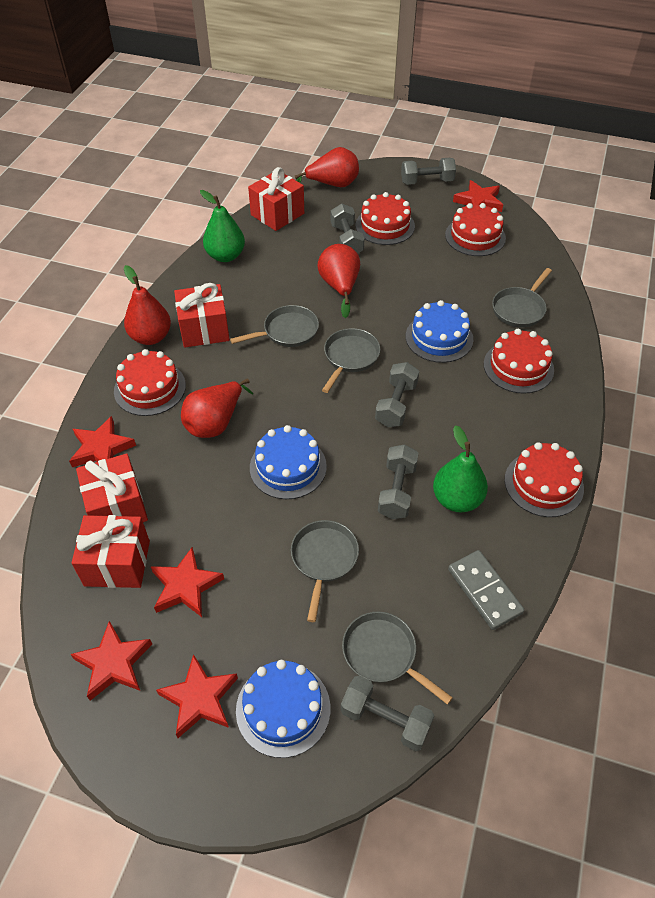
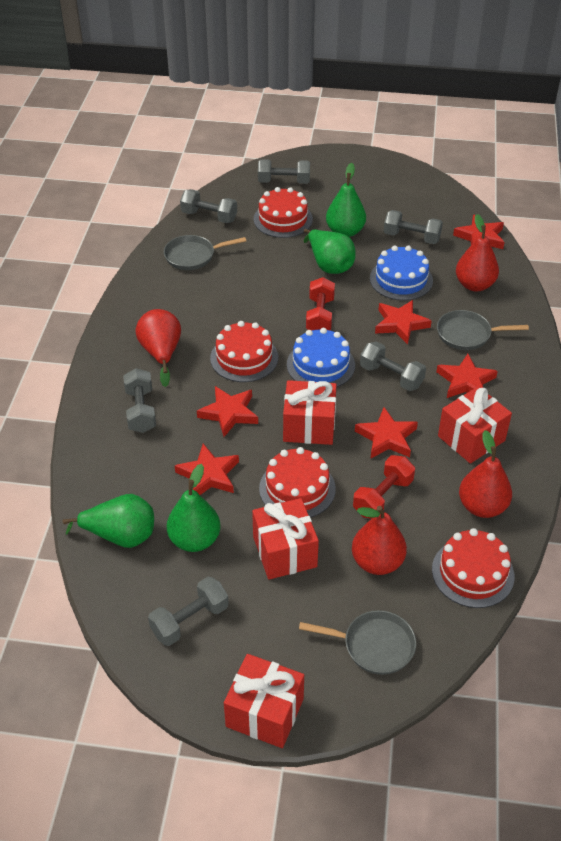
blue cake: 3 -> 2
green pear: 2 -> 4
grey domino: 1 -> 0
grey dumbbell: 5 -> 6
grey pan: 5 -> 3
red cake: 5 -> 4
red dumbbell: 0 -> 2
red star: 5 -> 6

